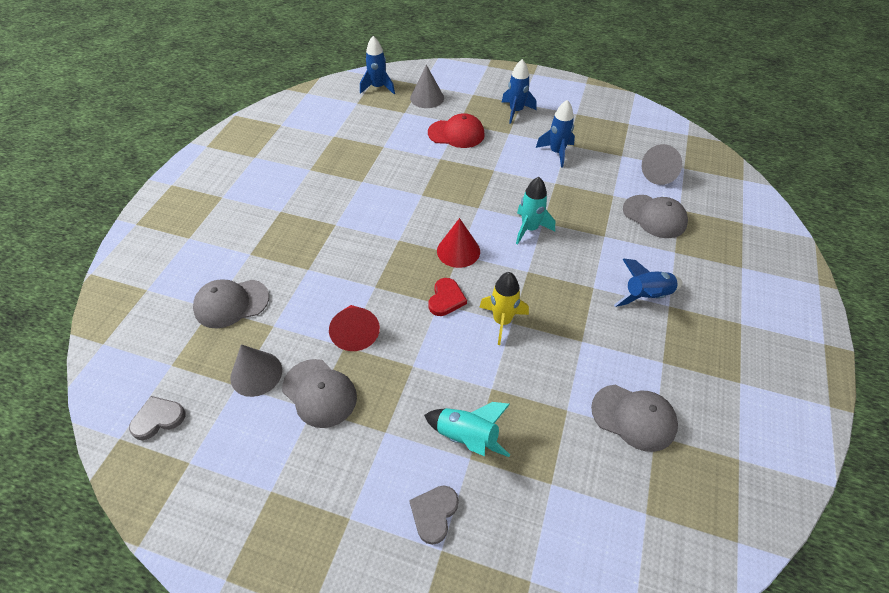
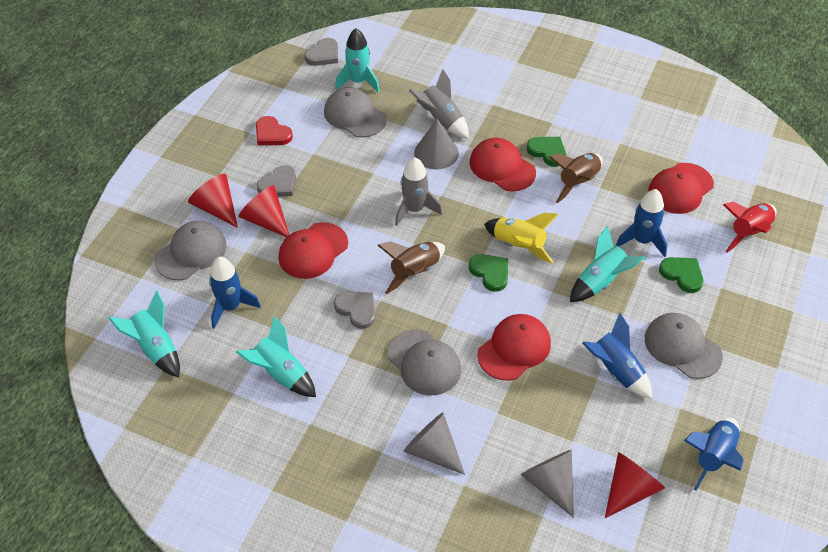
brown rocket: 0 -> 2
green heart: 0 -> 3
grey heart: 2 -> 3
grey rocket: 0 -> 2
red cap: 1 -> 4
red cone: 2 -> 3
red rocket: 0 -> 1
turquoise rocket: 2 -> 4

